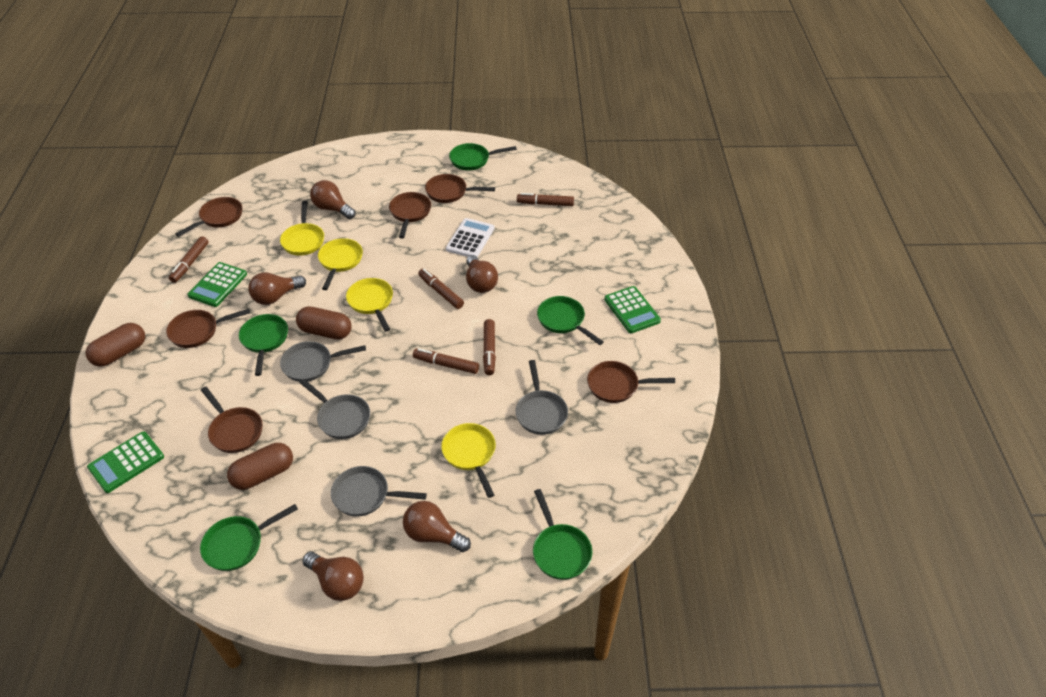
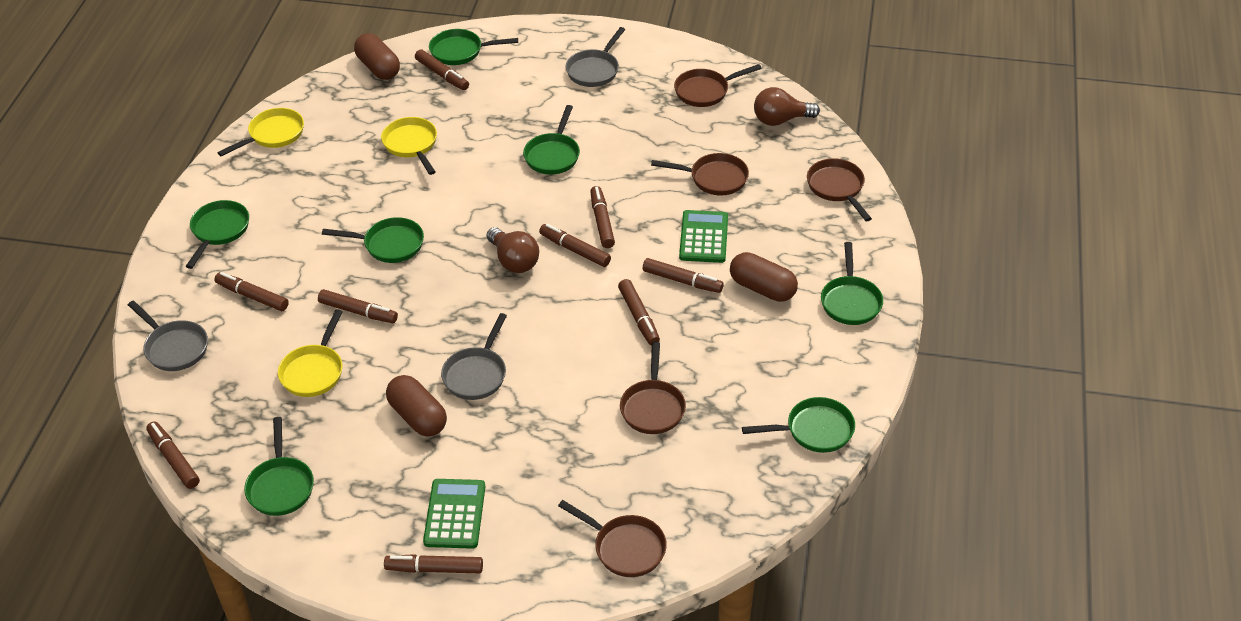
brown light bulb: 5 -> 2
brown marker: 5 -> 9
brown pan: 6 -> 5
green calculator: 3 -> 2
green pan: 5 -> 7
grey pan: 4 -> 3
white calculator: 1 -> 0
yellow pan: 4 -> 3

